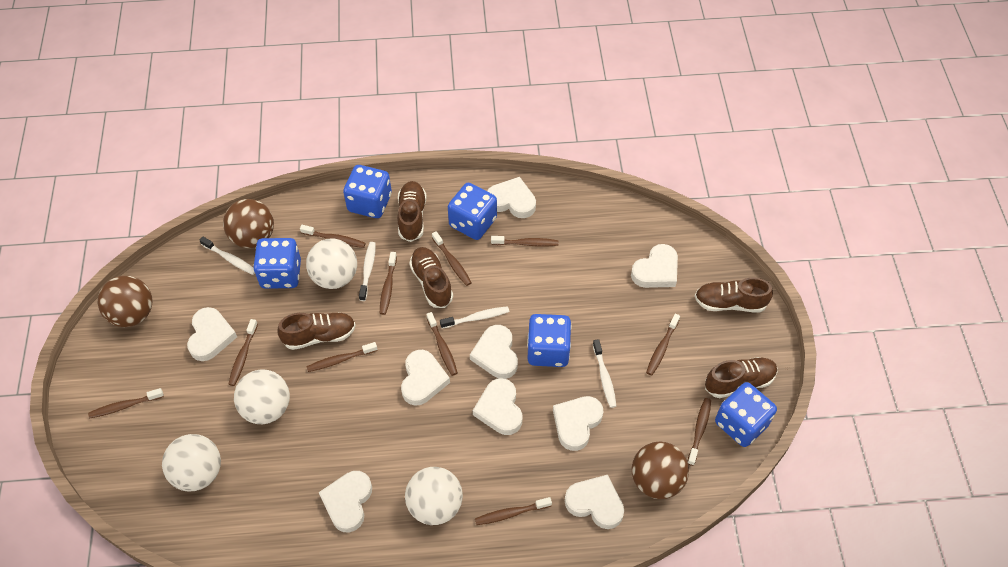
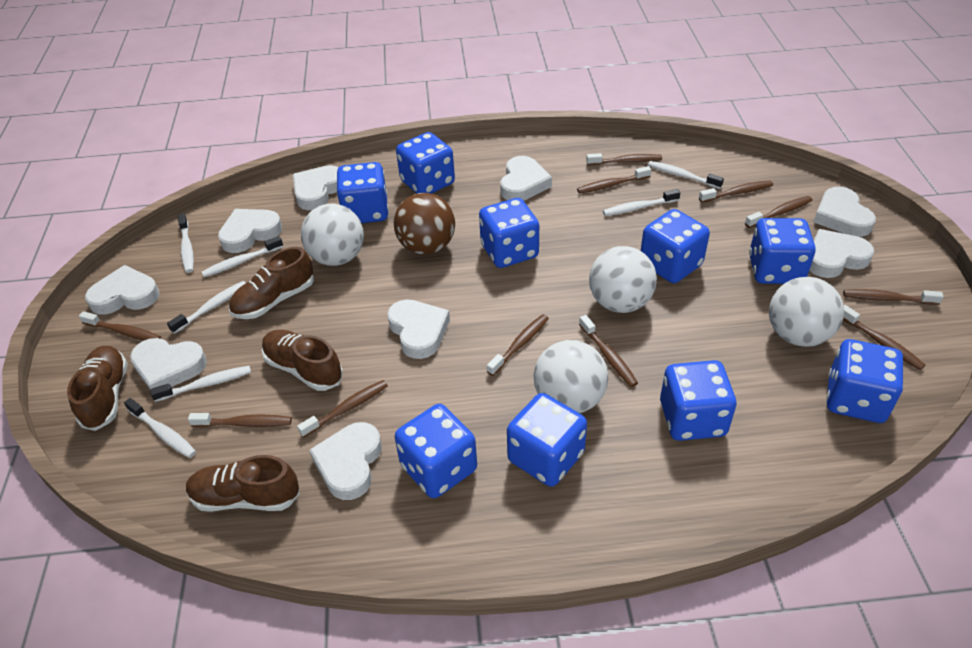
blue dice: 5 -> 9
brown ball: 3 -> 1
brown shoe: 5 -> 4
white toothbrush: 4 -> 7

